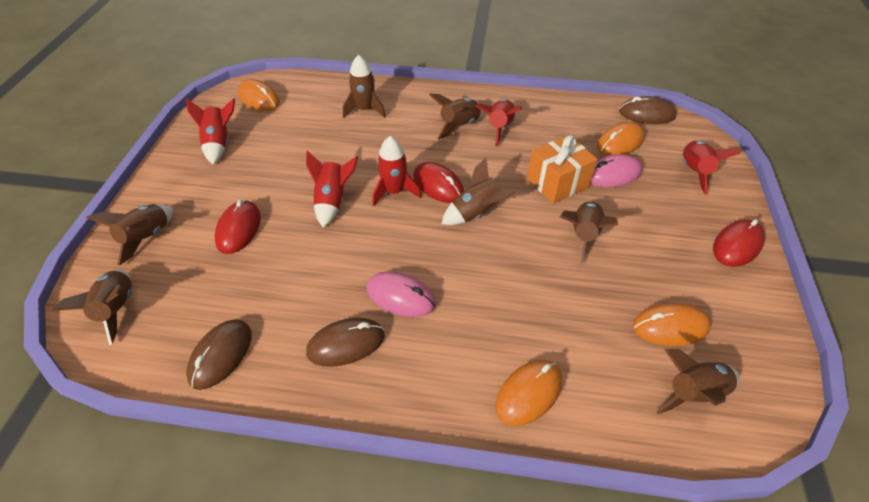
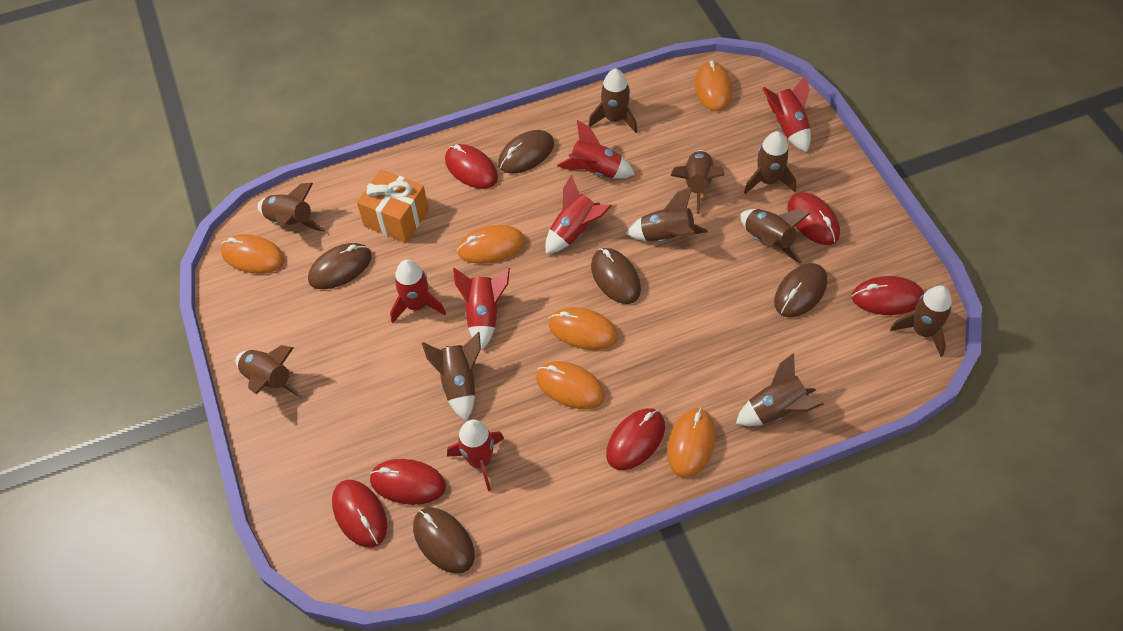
brown mouse: 3 -> 5
brown rocket: 7 -> 10
orange mouse: 4 -> 6
pink mouse: 2 -> 0
red mouse: 3 -> 6
red rocket: 5 -> 6

